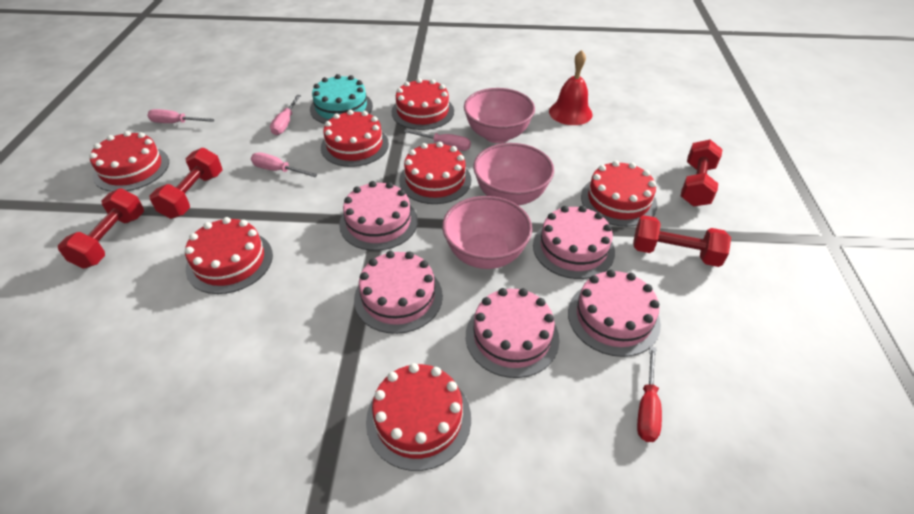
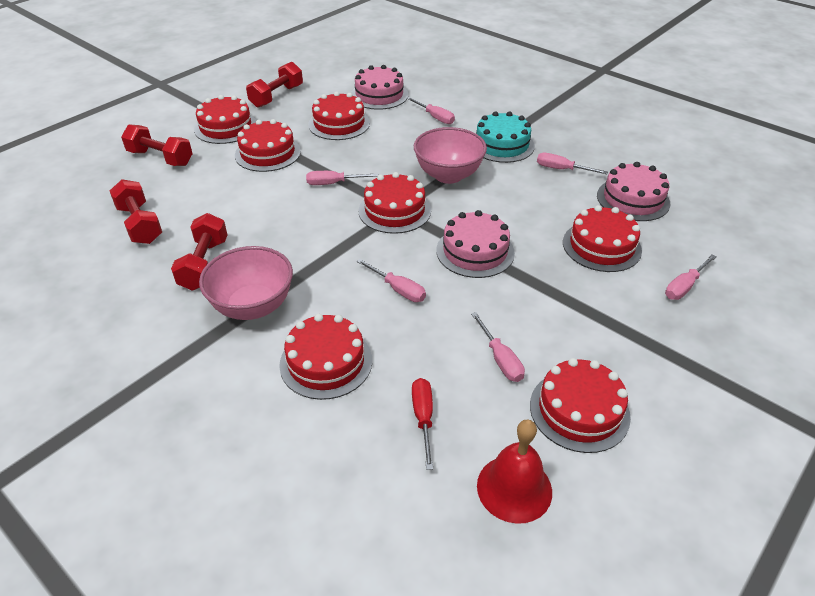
pink bowl: 3 -> 2
pink cake: 5 -> 3
pink screwdriver: 4 -> 6

